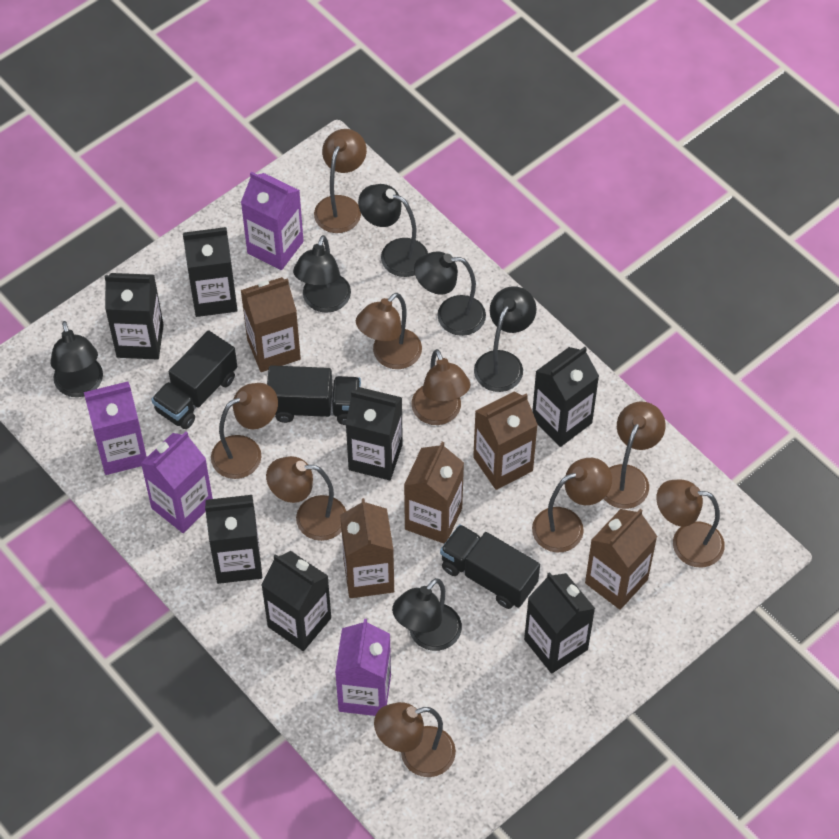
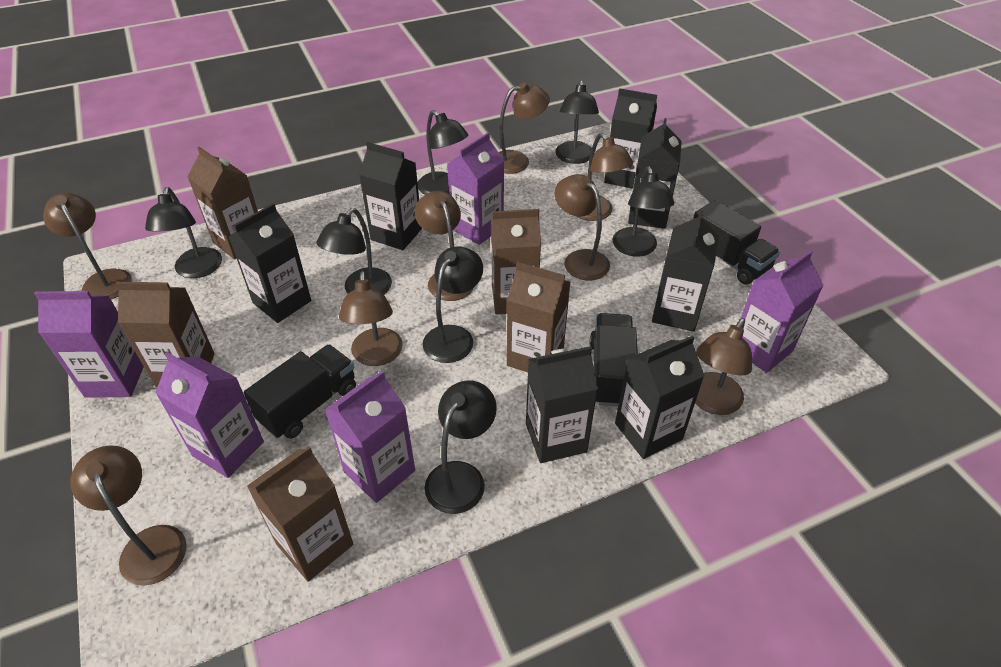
black lamp: 6 -> 7
brown lamp: 9 -> 8
purple carton: 4 -> 5

